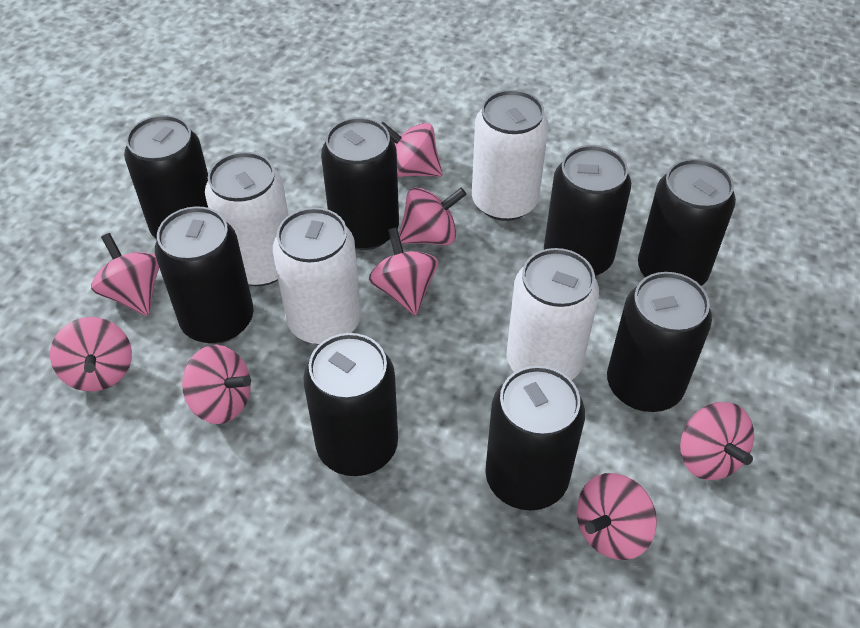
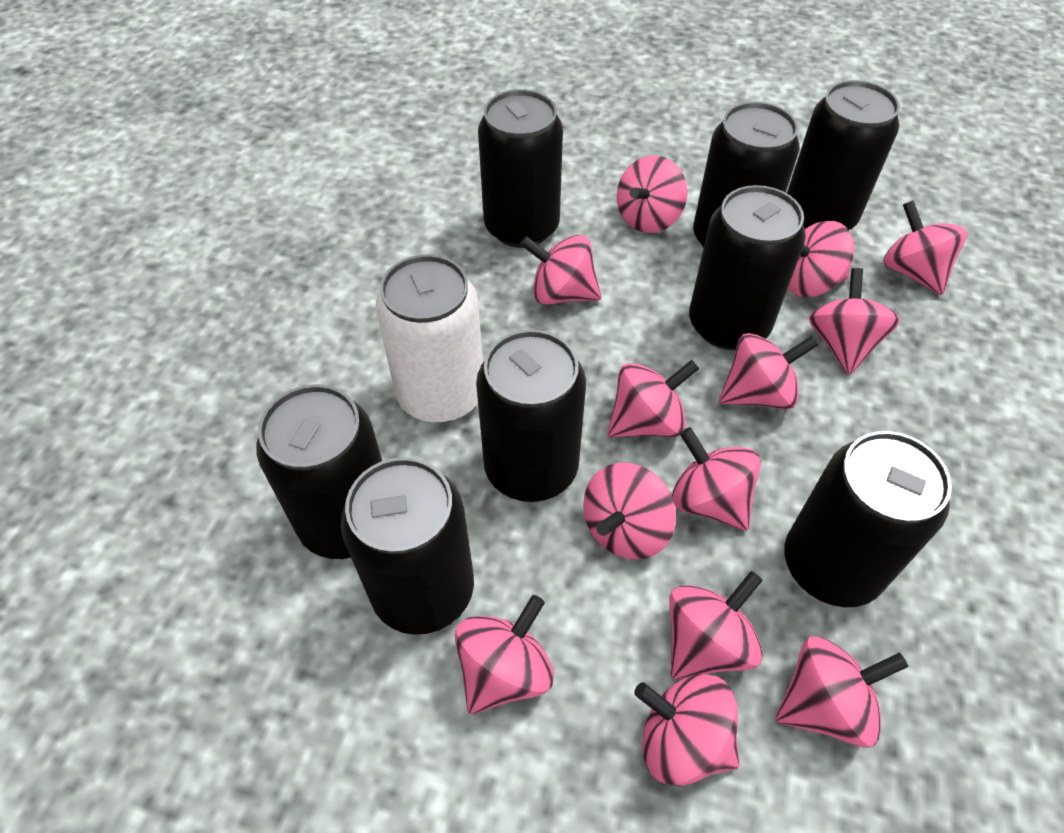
pink spinning top: 8 -> 13
white can: 4 -> 1

